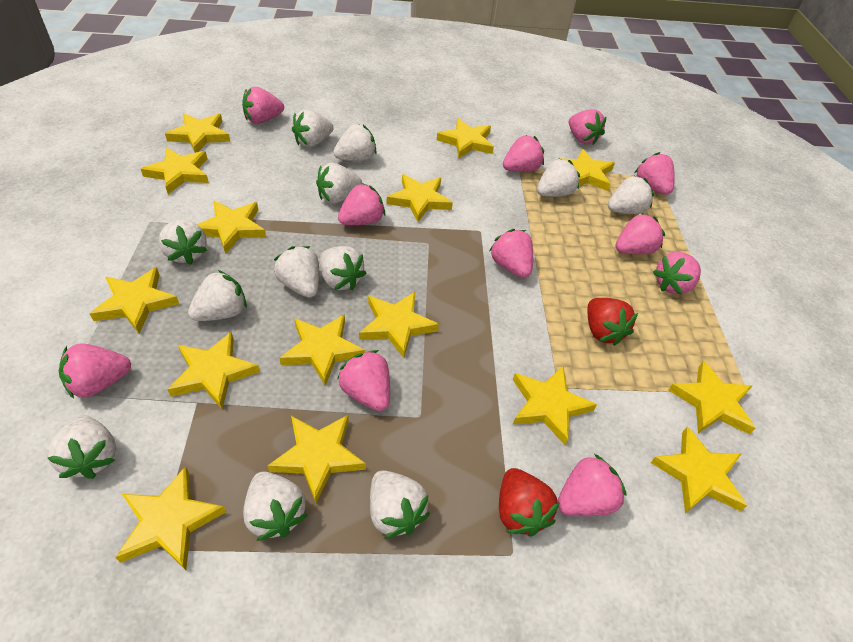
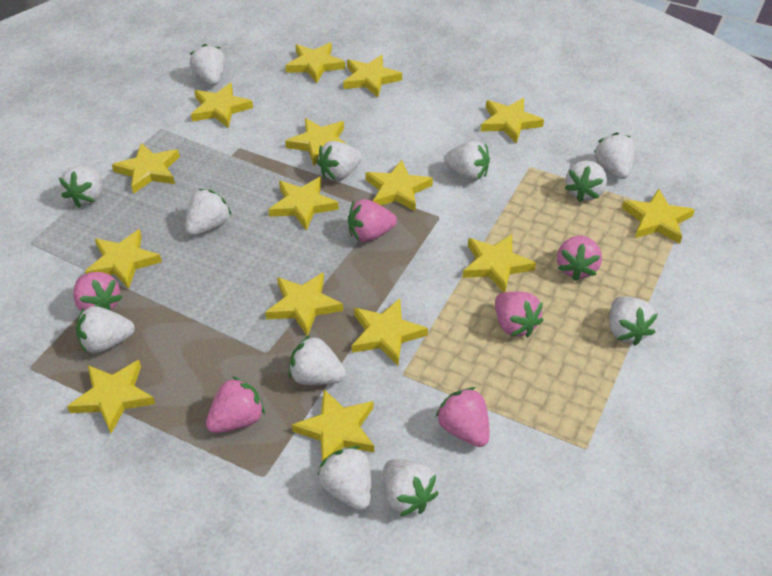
pink strawberry: 11 -> 6
red strawberry: 2 -> 0

